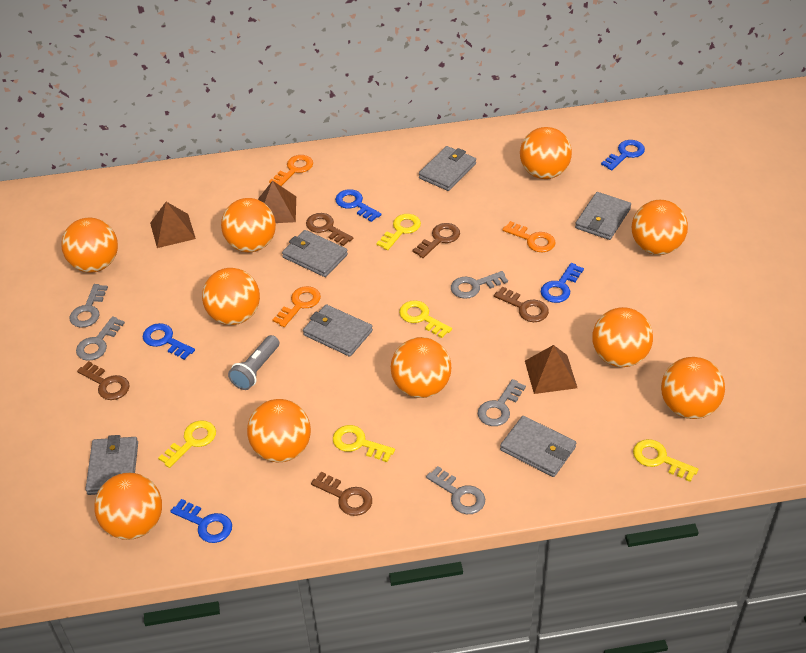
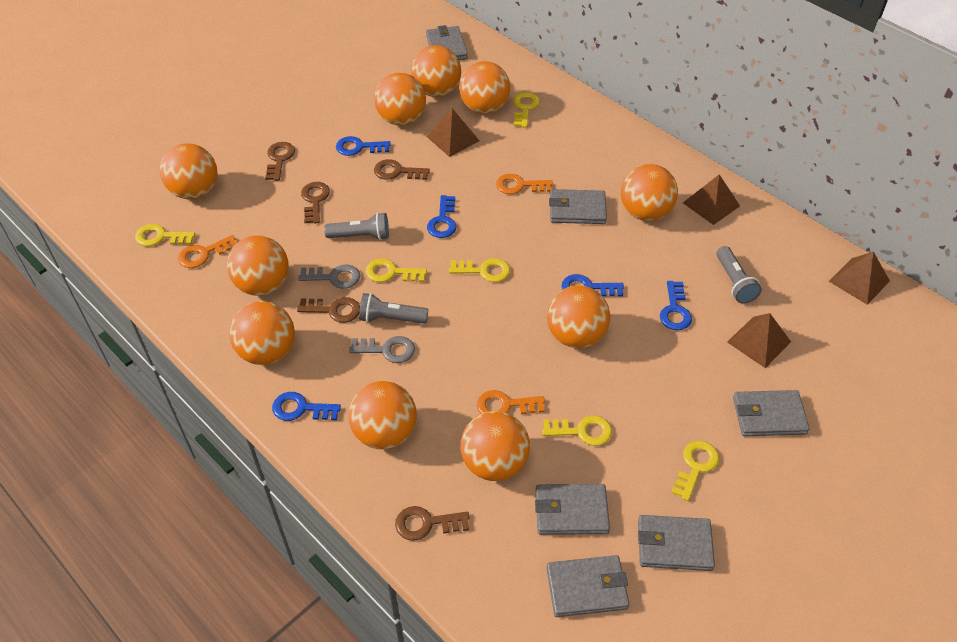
brown pyramid: 3 -> 4
grey flashlight: 1 -> 3
grey key: 5 -> 2
yellow key: 5 -> 6

